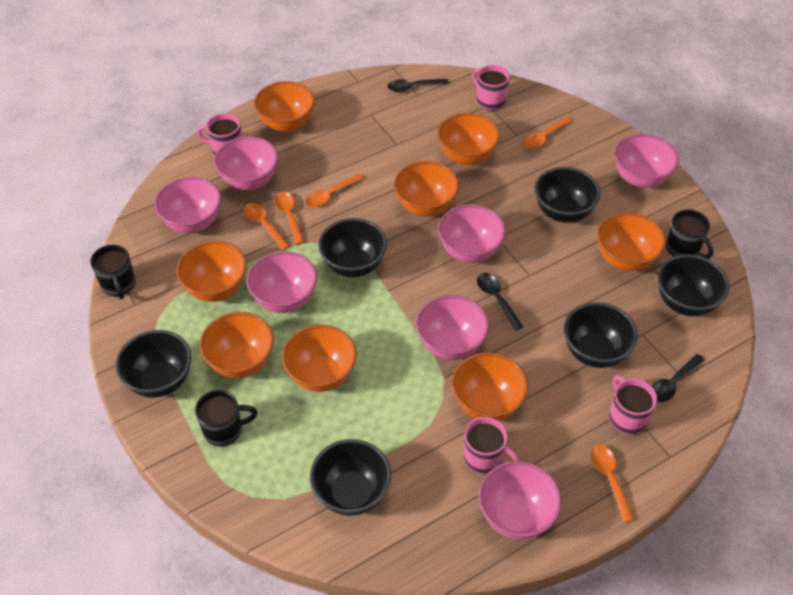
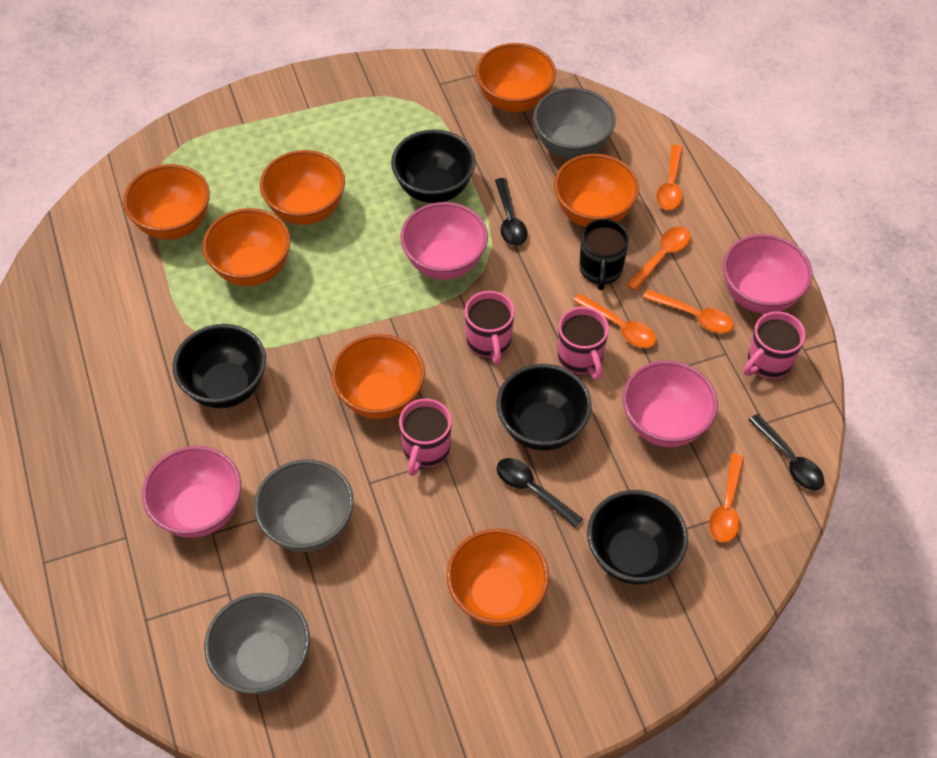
black bowl: 6 -> 4
black mug: 3 -> 1
grey bowl: 0 -> 3
orange bowl: 8 -> 7
pink bowl: 7 -> 4

